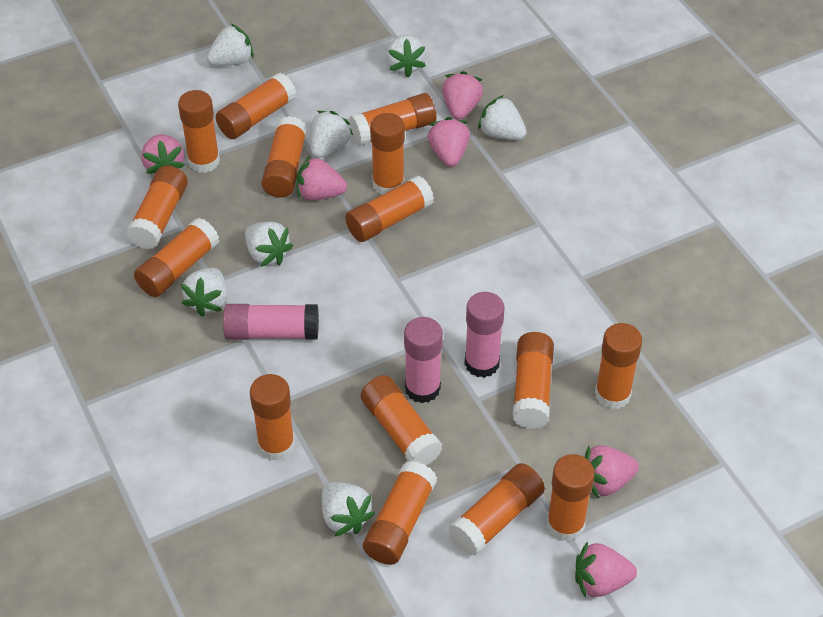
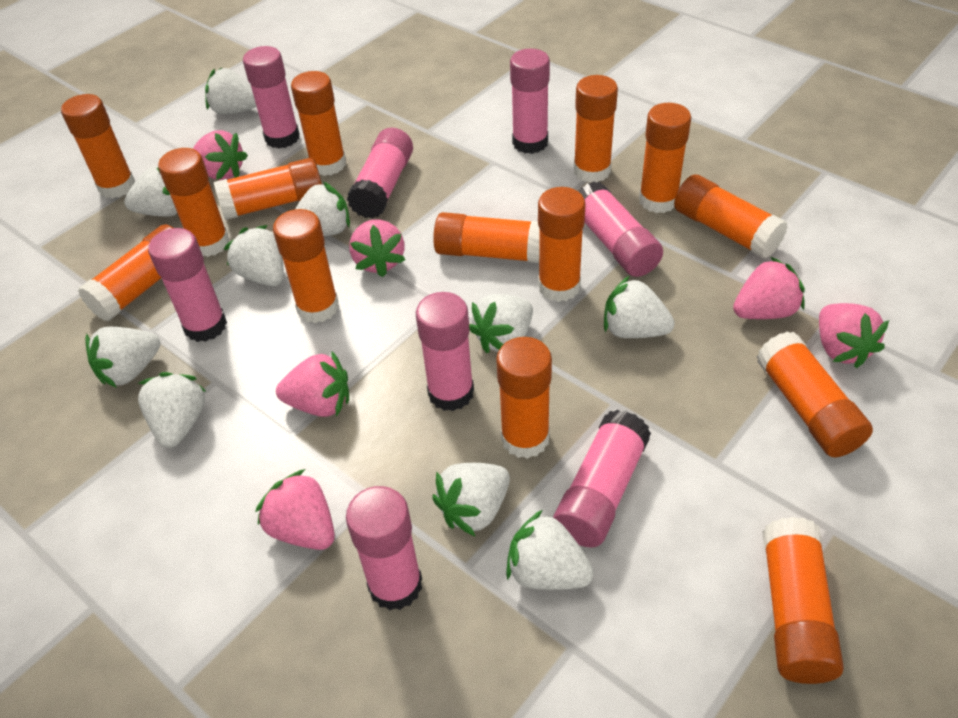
orange glue stick: 15 -> 14
pink glue stick: 3 -> 8
white strawberry: 7 -> 10

